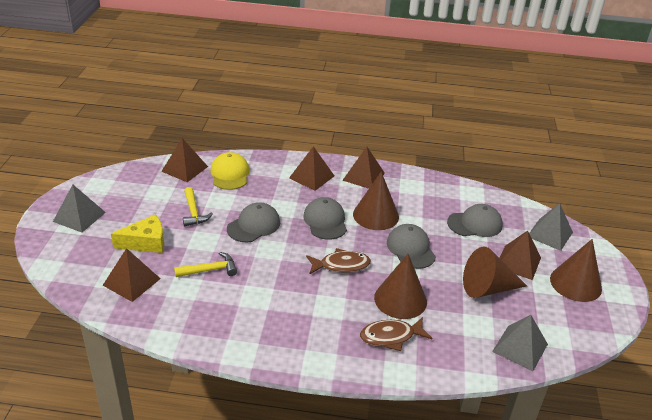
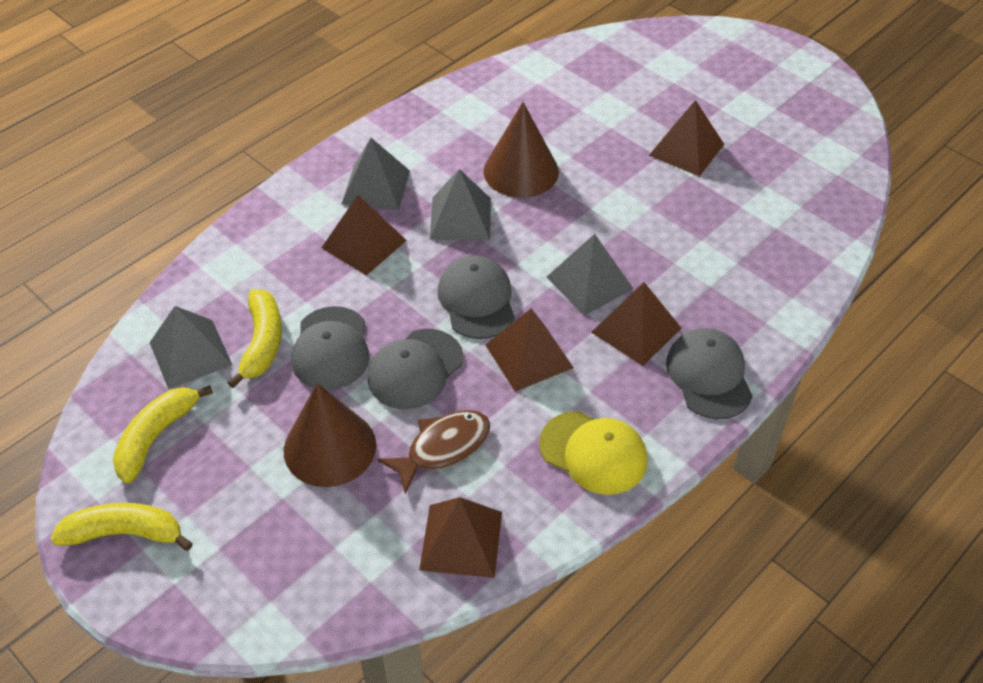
brown cone: 4 -> 2
brown fish: 2 -> 1
grey pyramid: 3 -> 4
yellow banana: 0 -> 3
yellow cheese: 1 -> 0
yellow hammer: 2 -> 0

